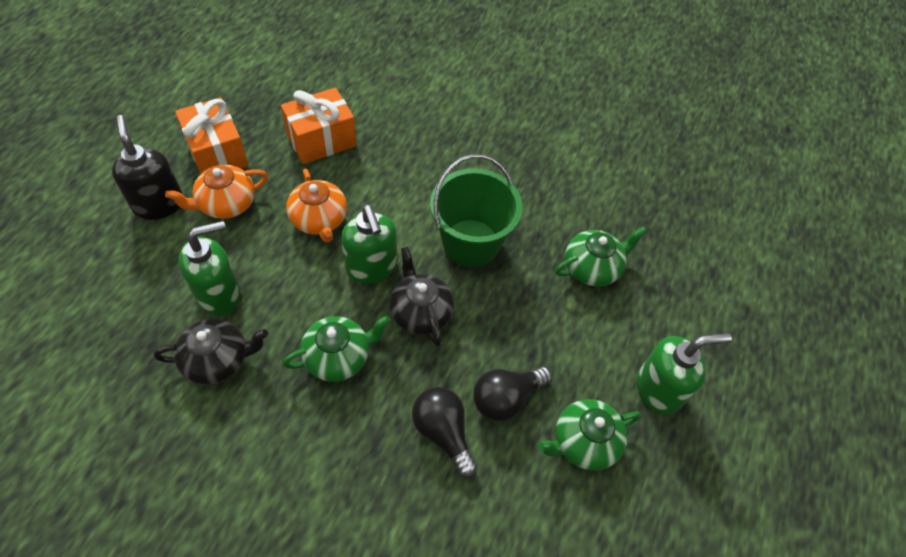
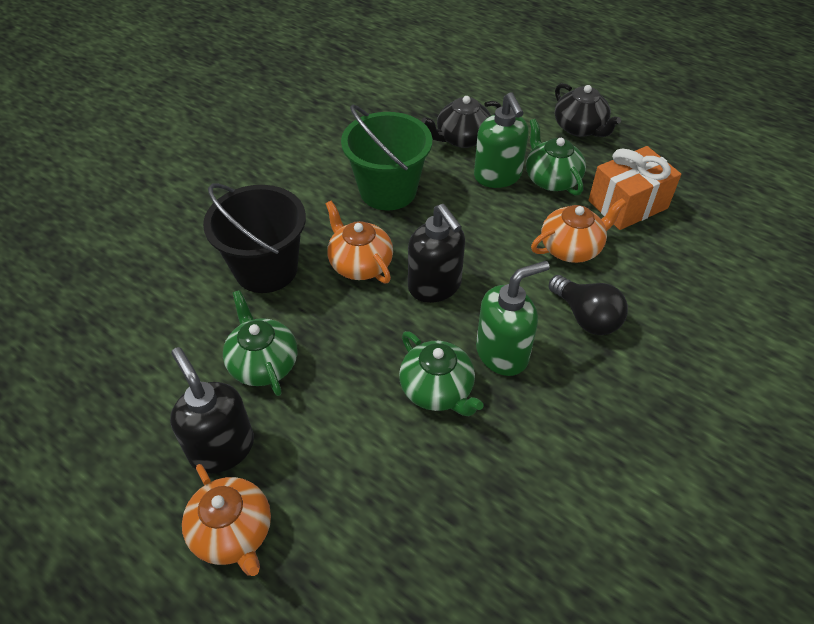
black bucket: 0 -> 1
black light bulb: 2 -> 1
black soap dispenser: 1 -> 2
green soap dispenser: 3 -> 2
orange gift: 2 -> 1
orange teapot: 2 -> 3

